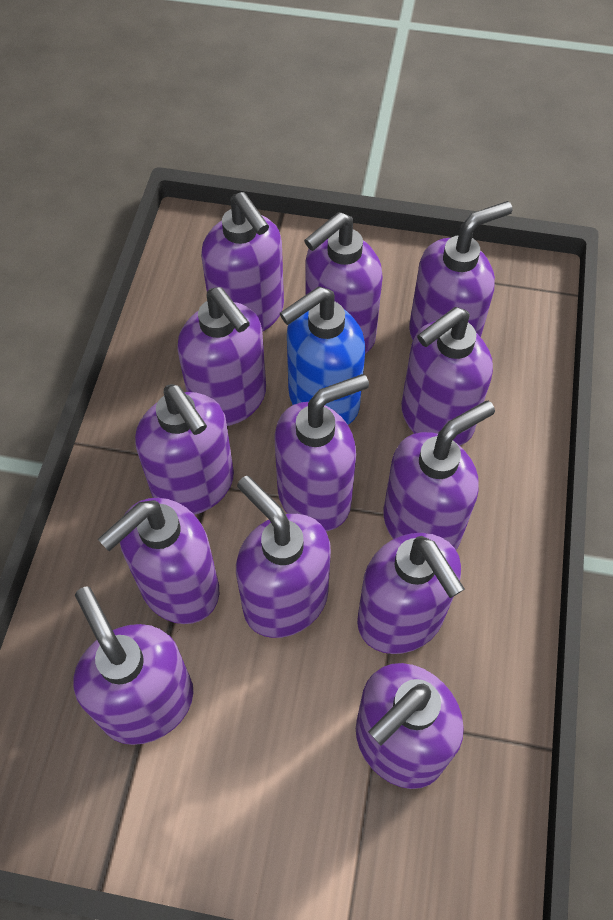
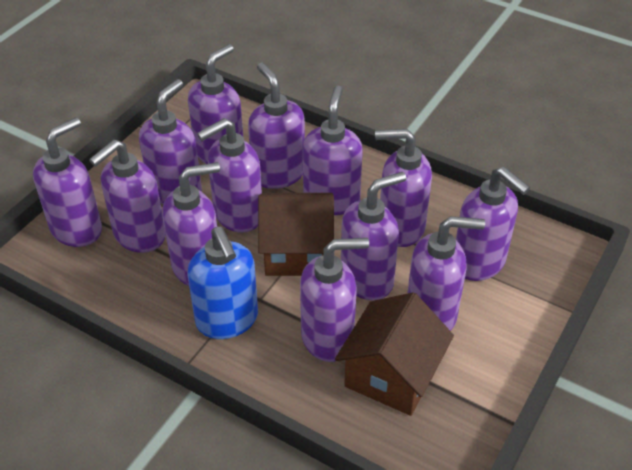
brown house: 0 -> 2

